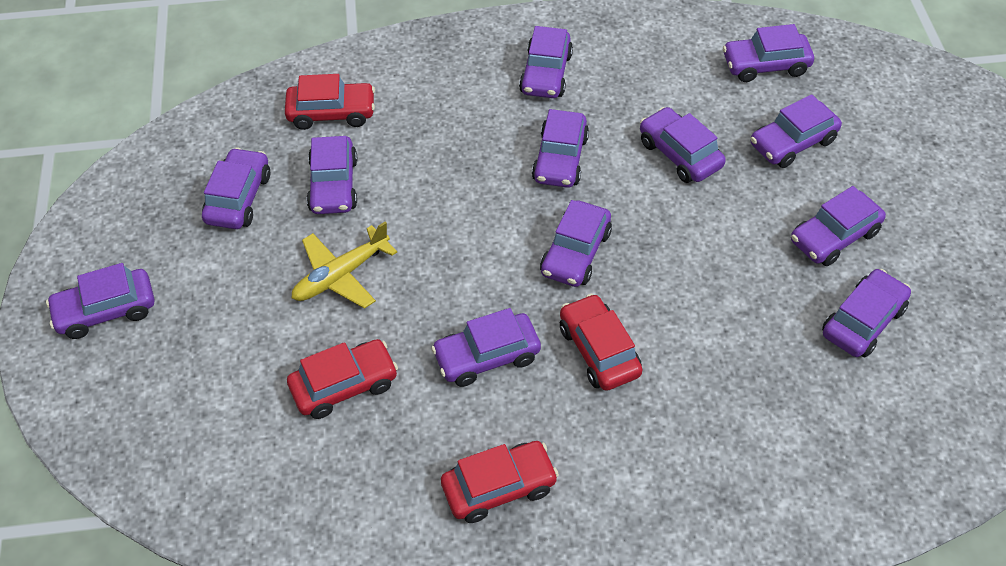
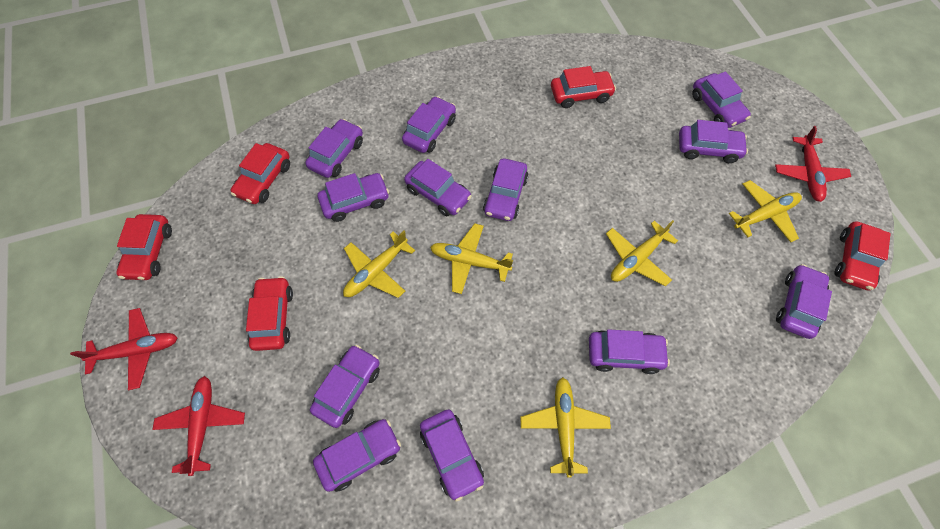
red car: 4 -> 5
red plane: 0 -> 3
yellow plane: 1 -> 5

